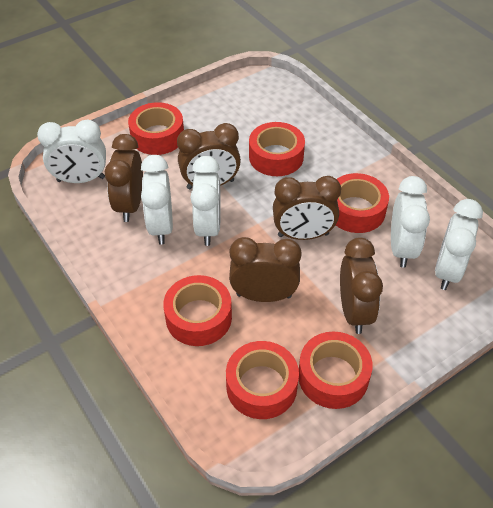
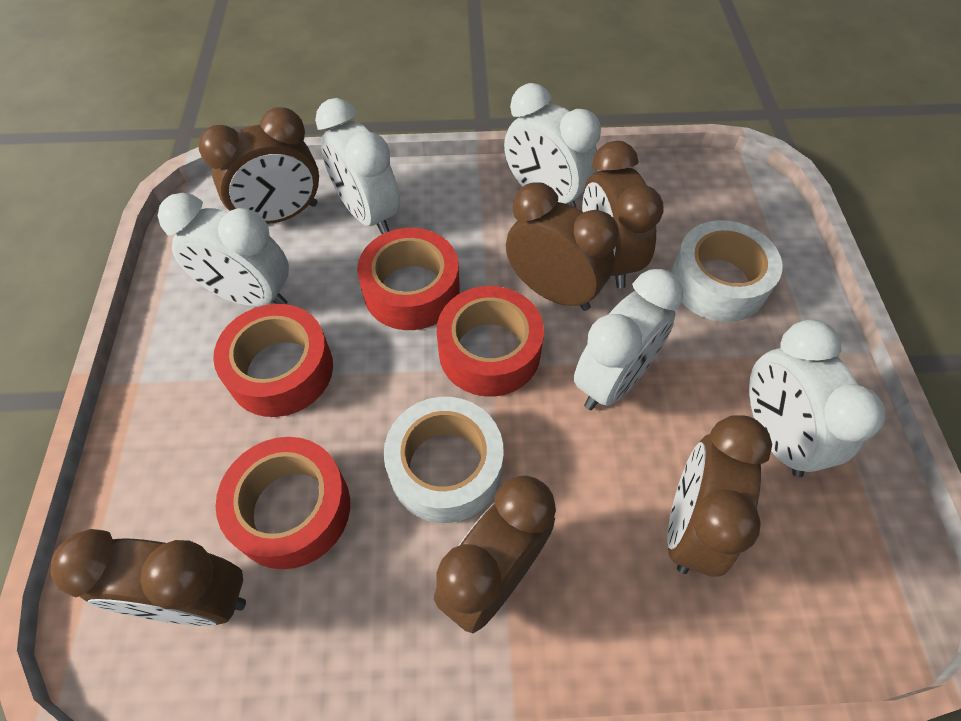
brown clock: 5 -> 6
red tape: 6 -> 4
white tape: 0 -> 2

